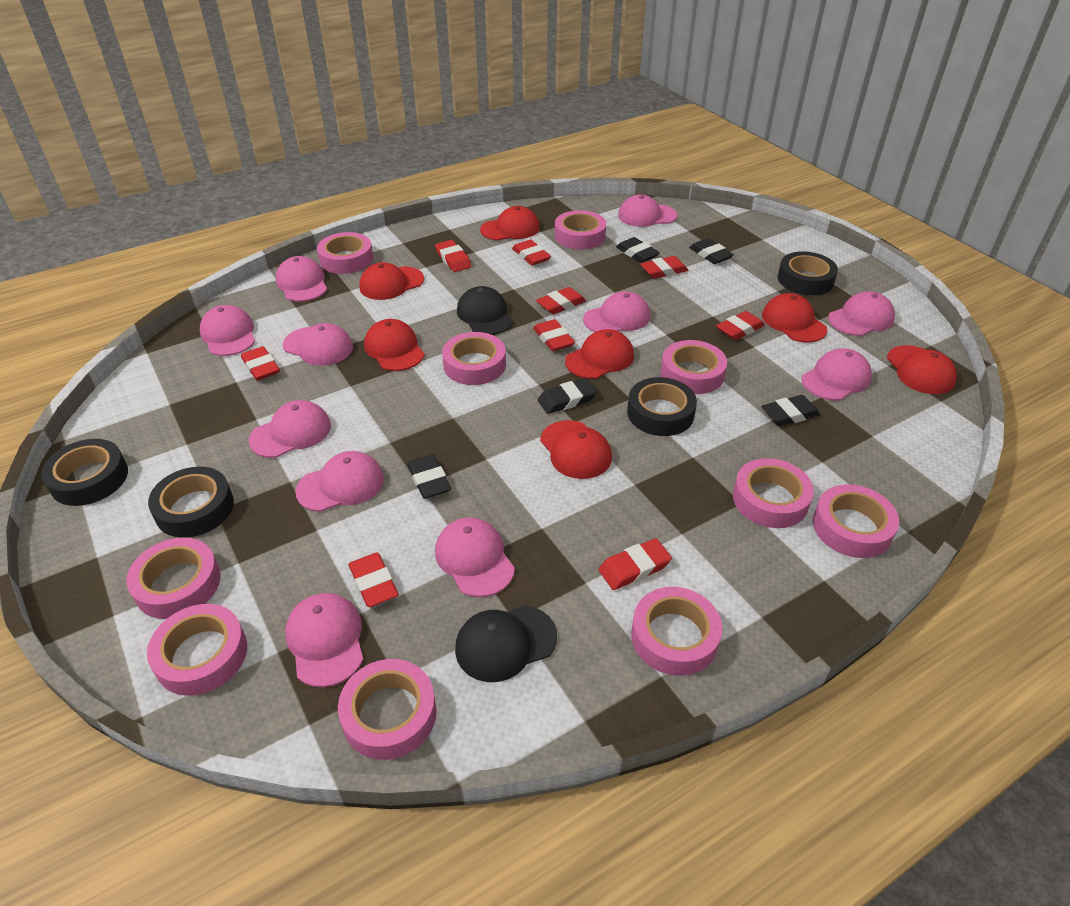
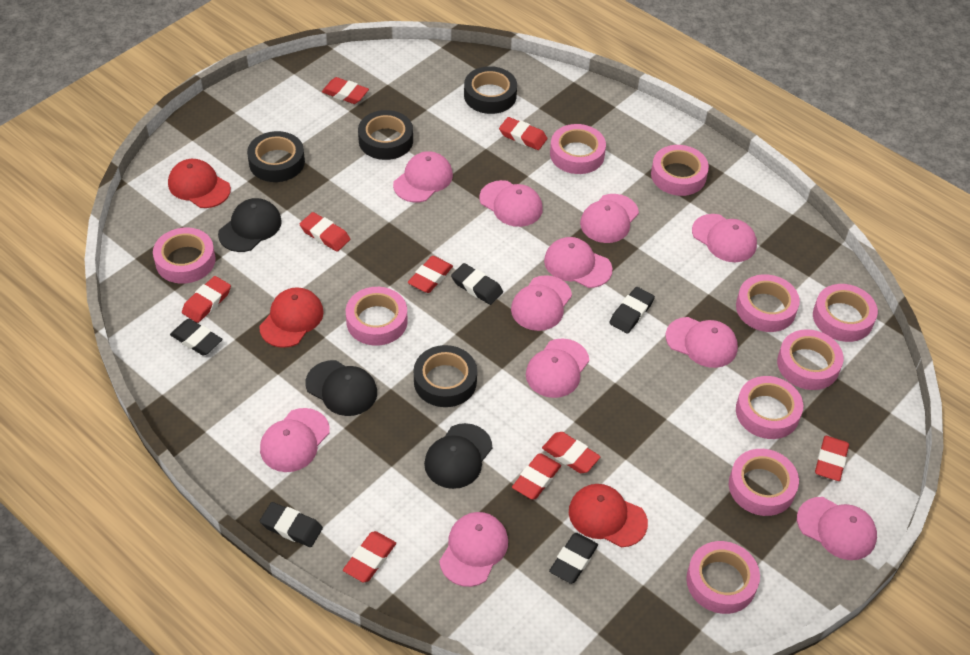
black cap: 2 -> 3
red cap: 7 -> 3

